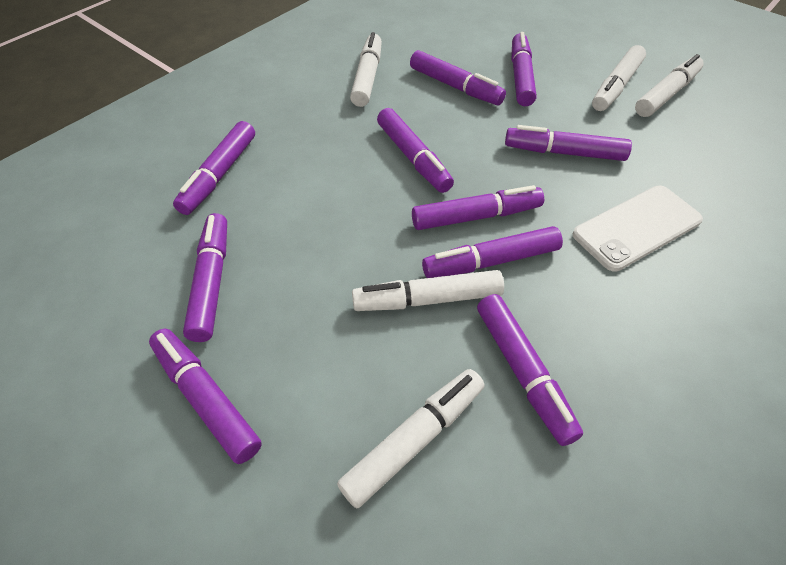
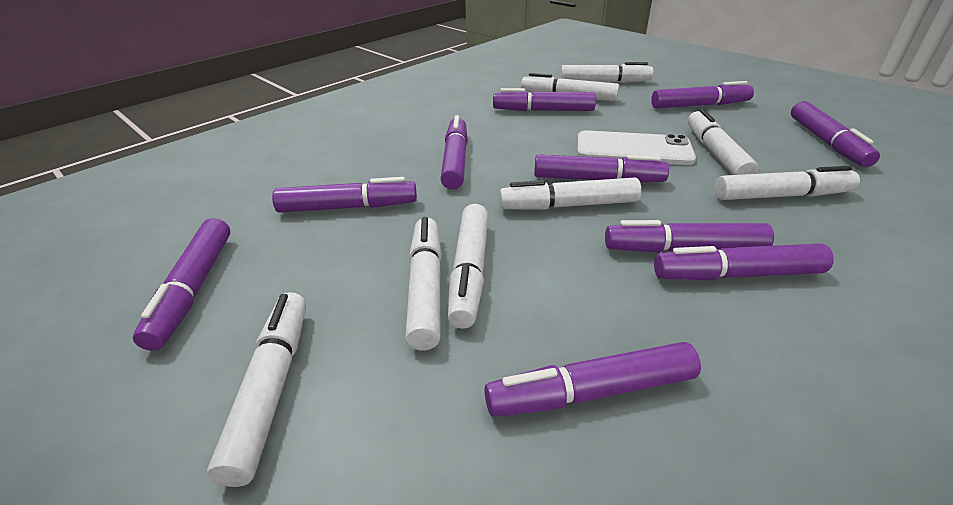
white marker: 5 -> 8

